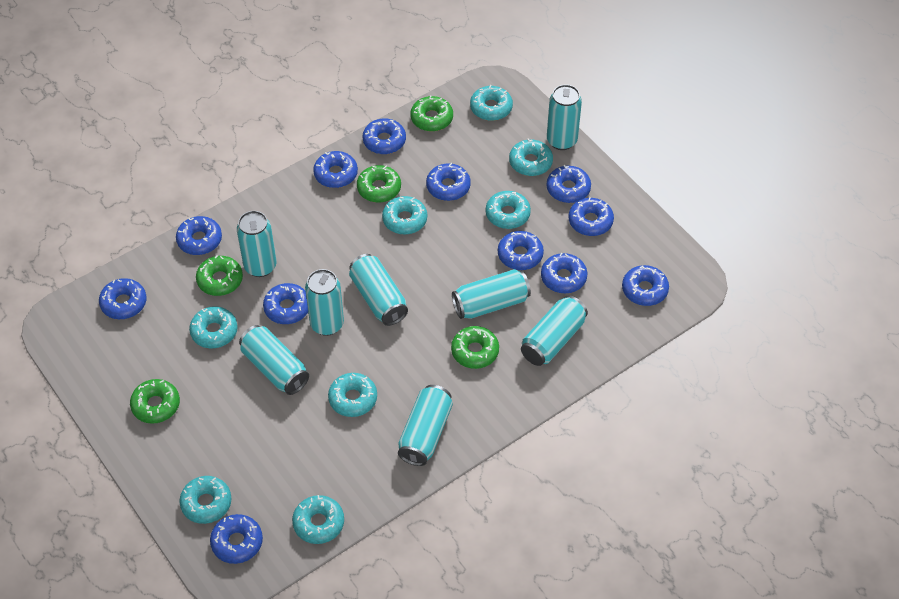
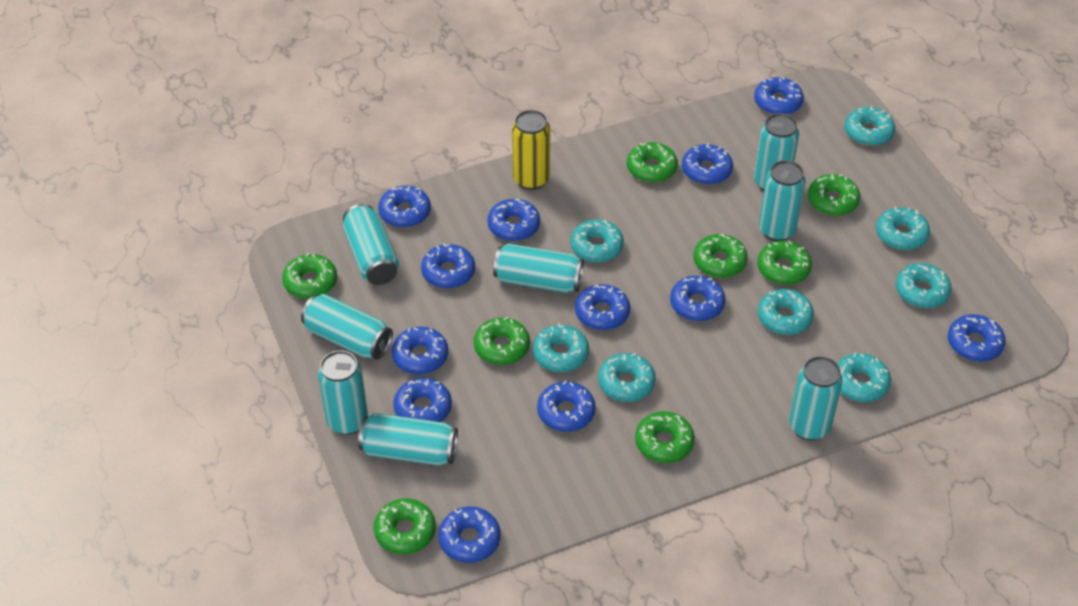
green donut: 5 -> 8
yellow can: 0 -> 1

